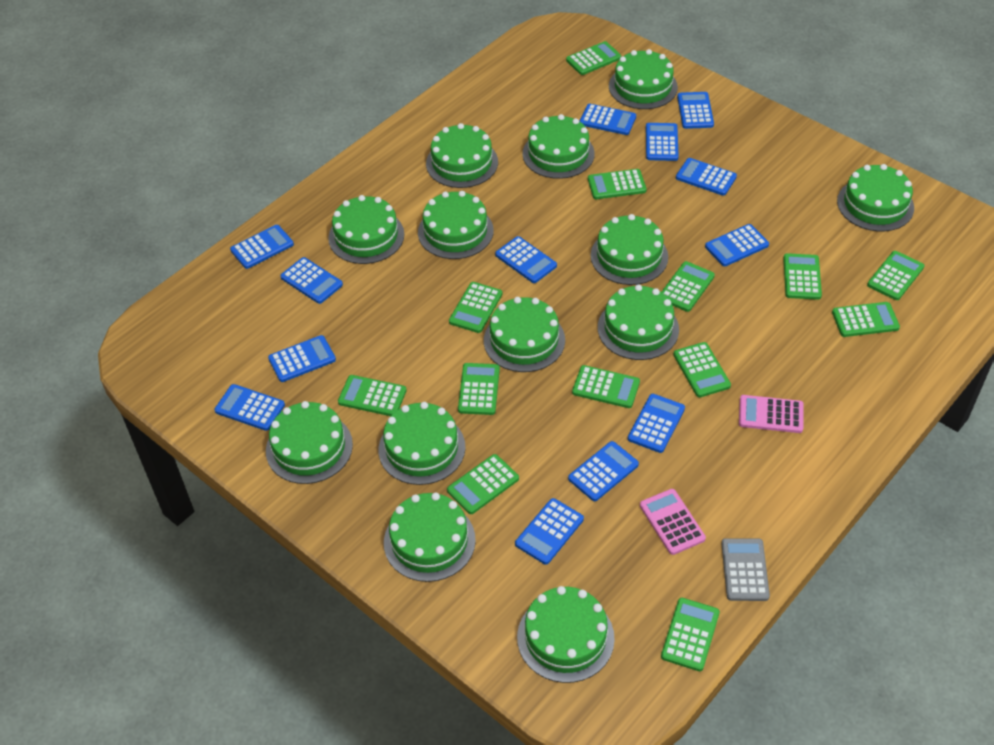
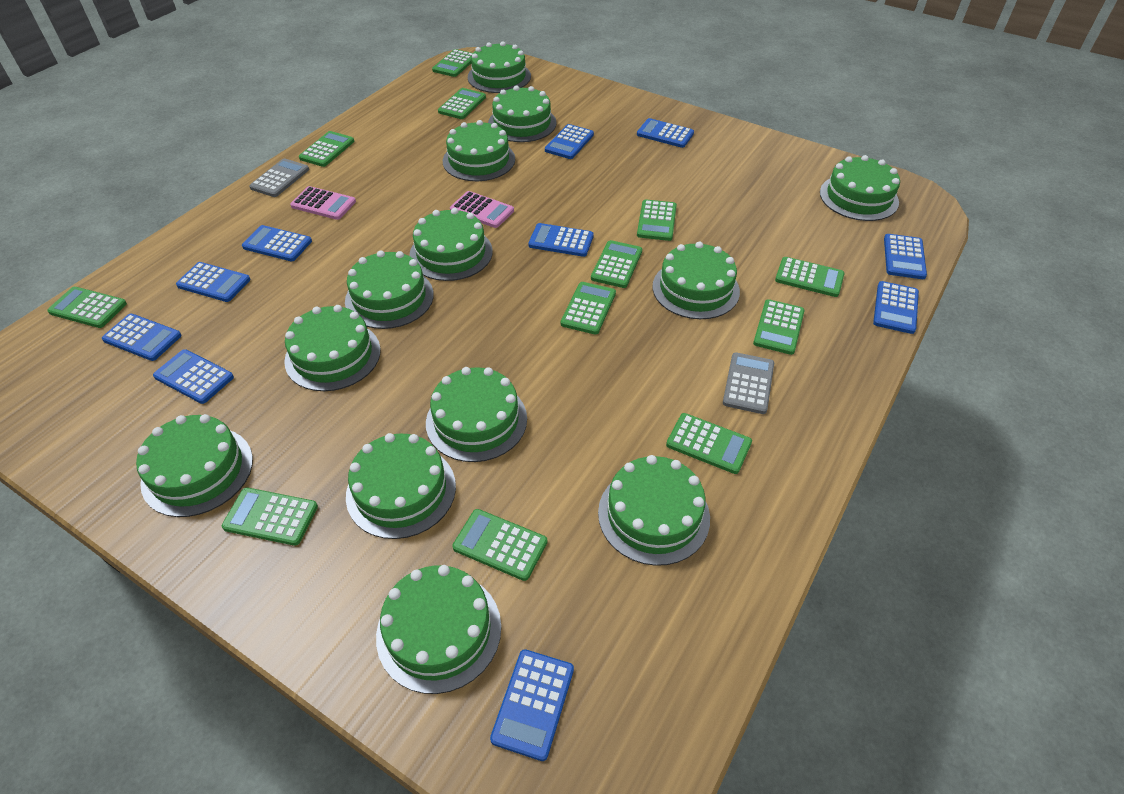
blue calculator: 13 -> 10
green calculator: 13 -> 12
grey calculator: 1 -> 2

